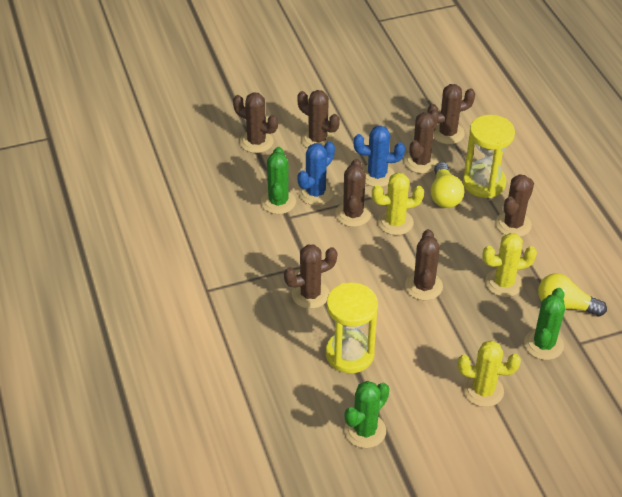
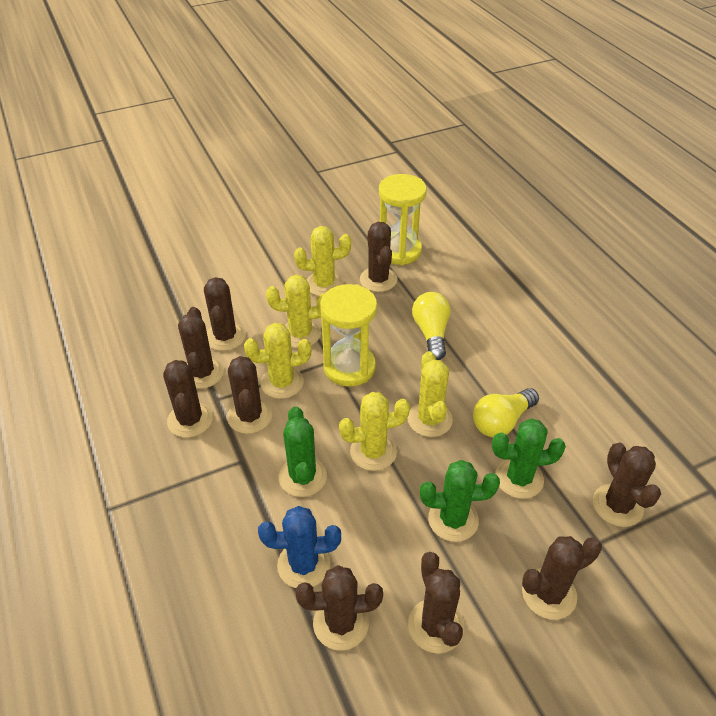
blue cactus: 2 -> 1
brown cactus: 8 -> 9
yellow cactus: 3 -> 5

